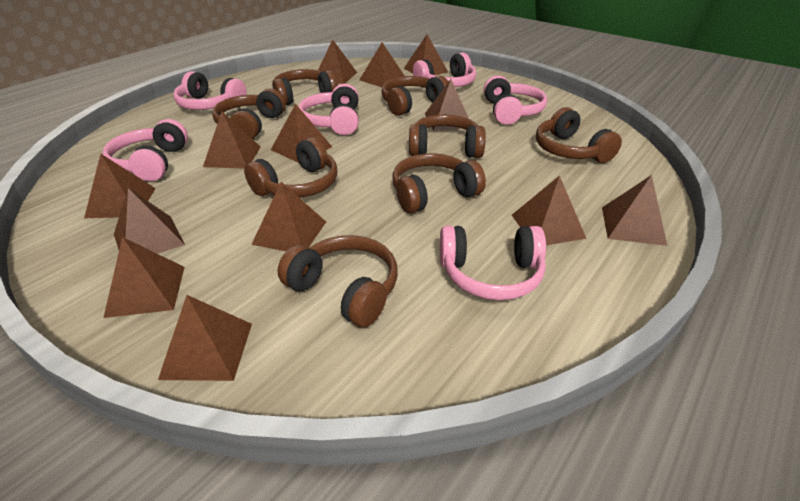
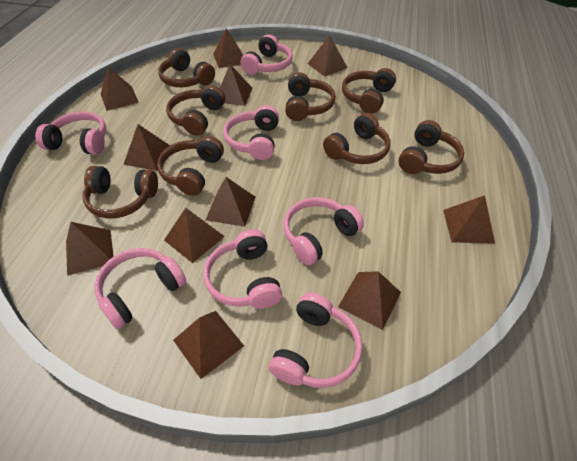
brown pyramid: 13 -> 11
pink headphones: 6 -> 7

